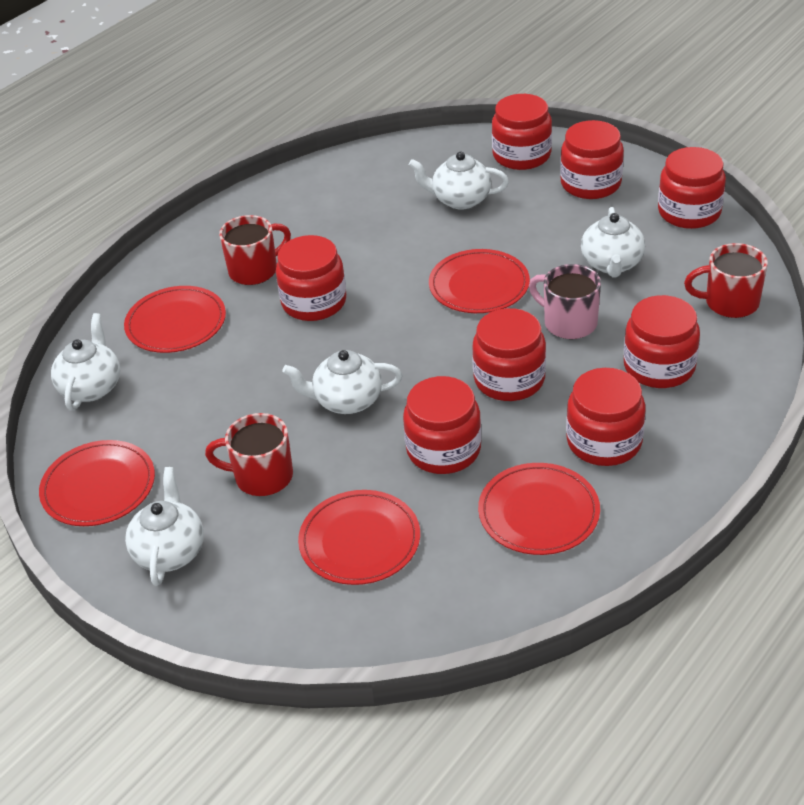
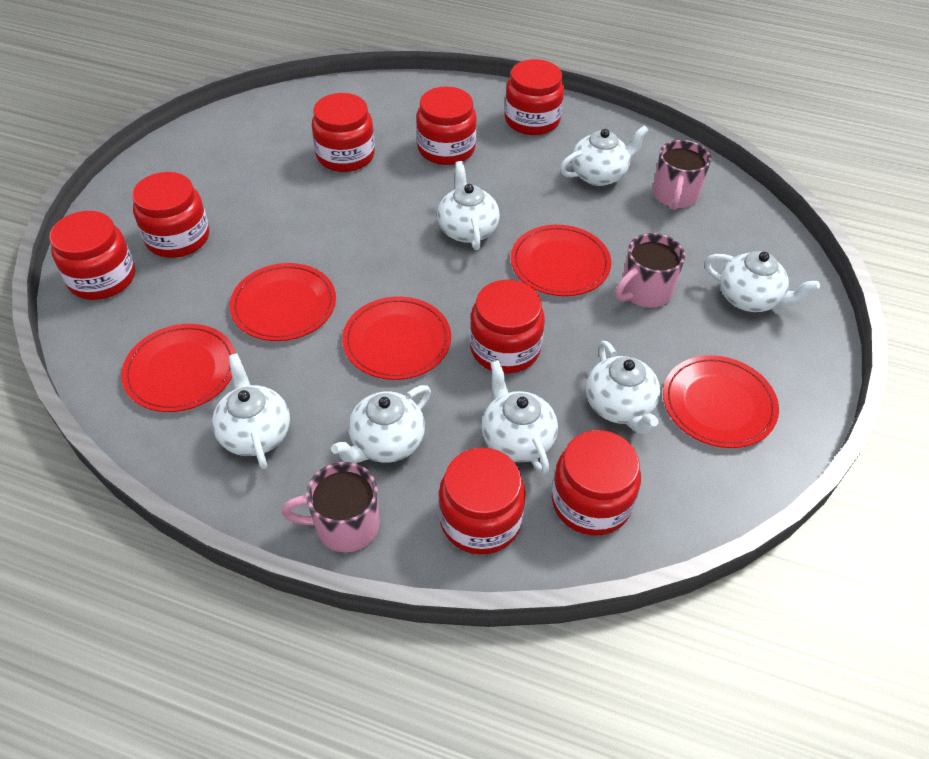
pink mug: 1 -> 3
red mug: 3 -> 0
white teapot: 5 -> 7

